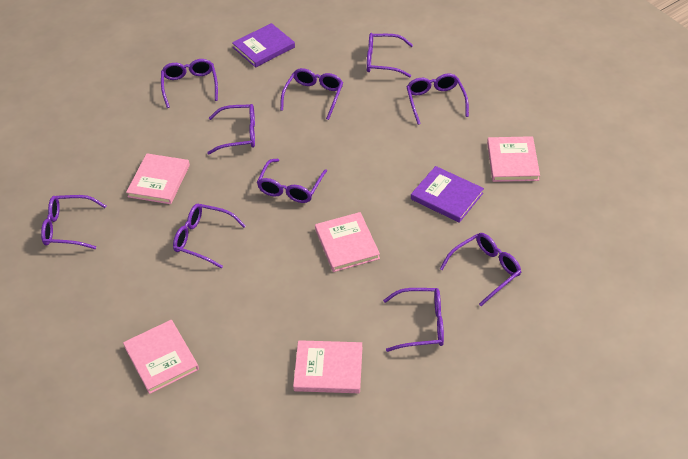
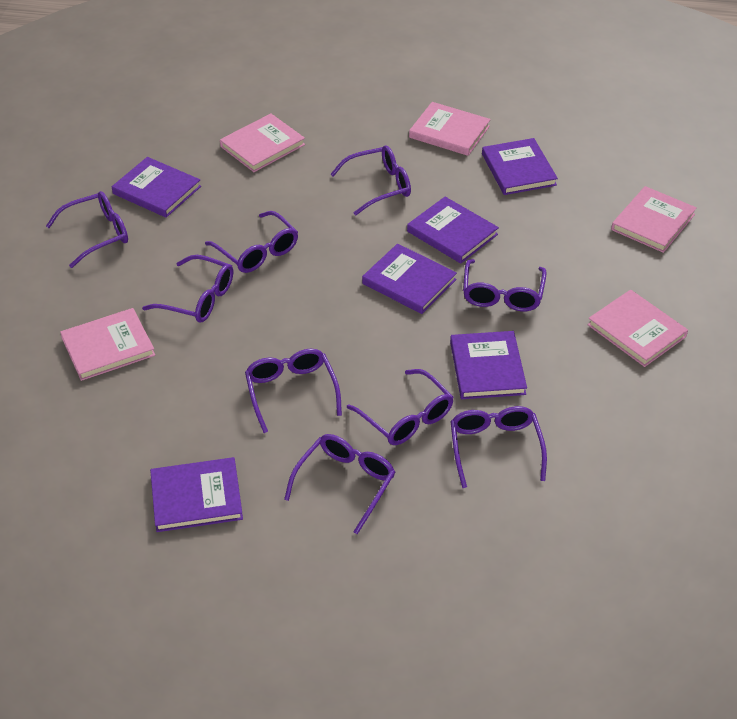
purple book: 2 -> 6
purple glasses: 10 -> 9

